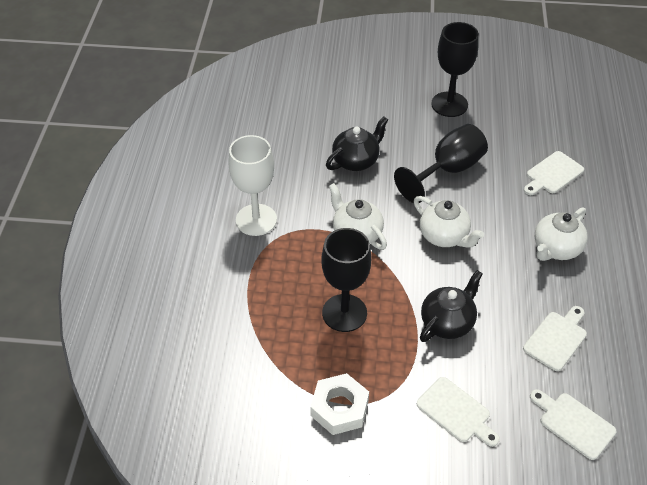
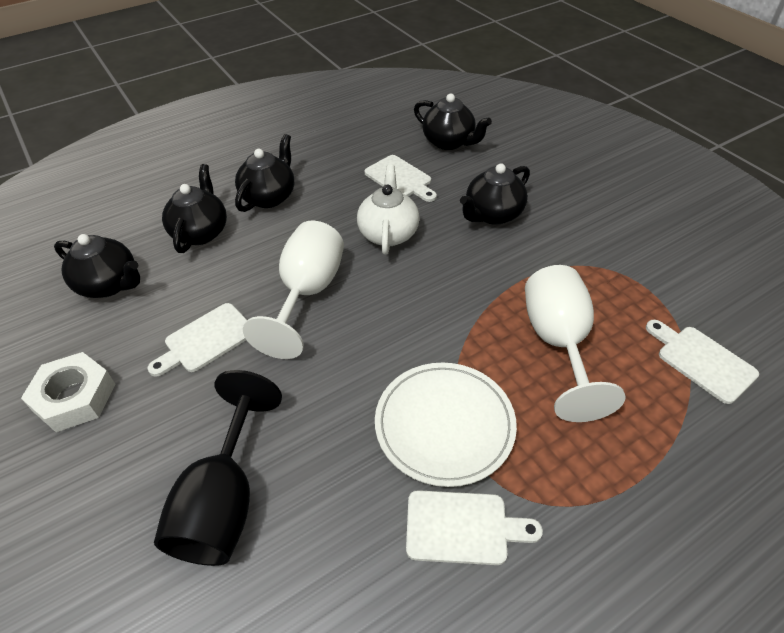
black goblet: 3 -> 1
black teapot: 2 -> 5
white goblet: 1 -> 2
white plate: 0 -> 1
white teapot: 3 -> 1

